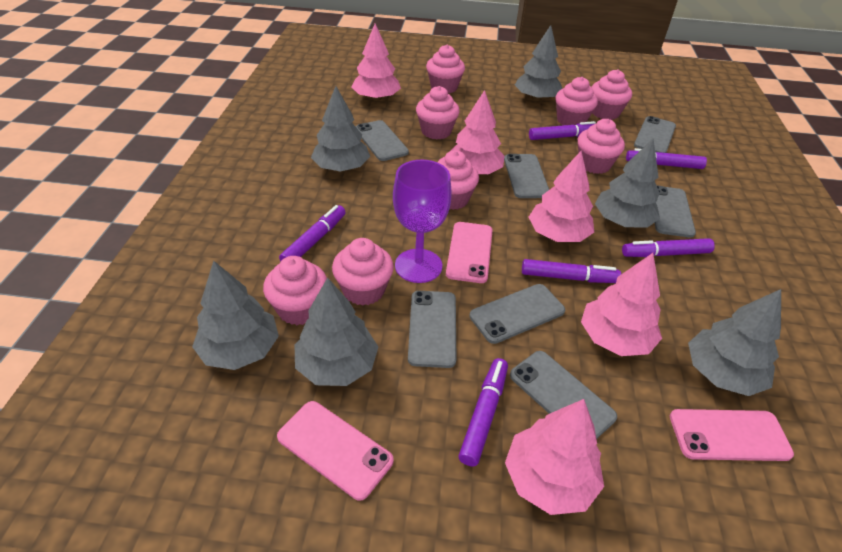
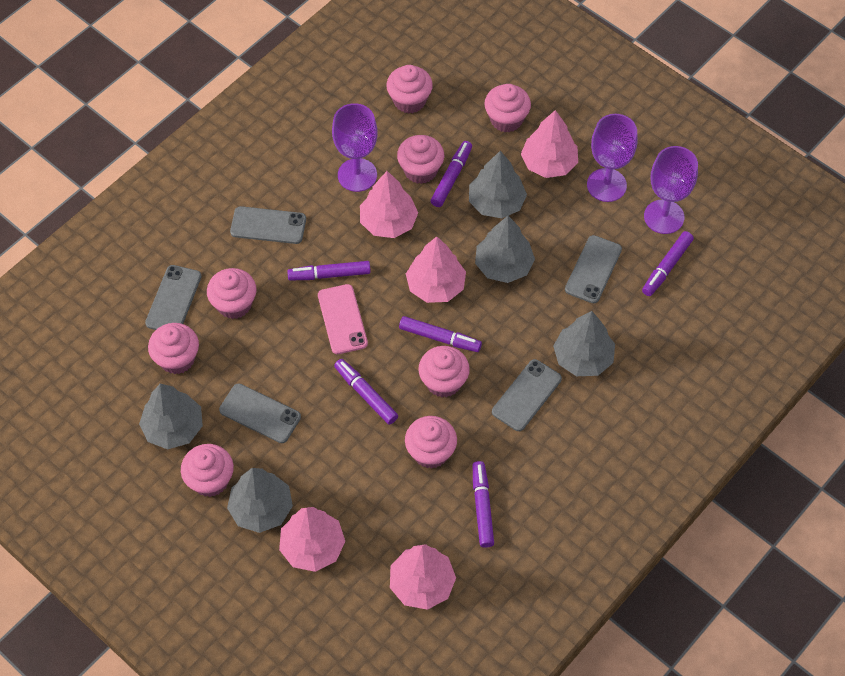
grey phone: 7 -> 5
grey tree: 6 -> 5
pink phone: 3 -> 1
purple goblet: 1 -> 3

